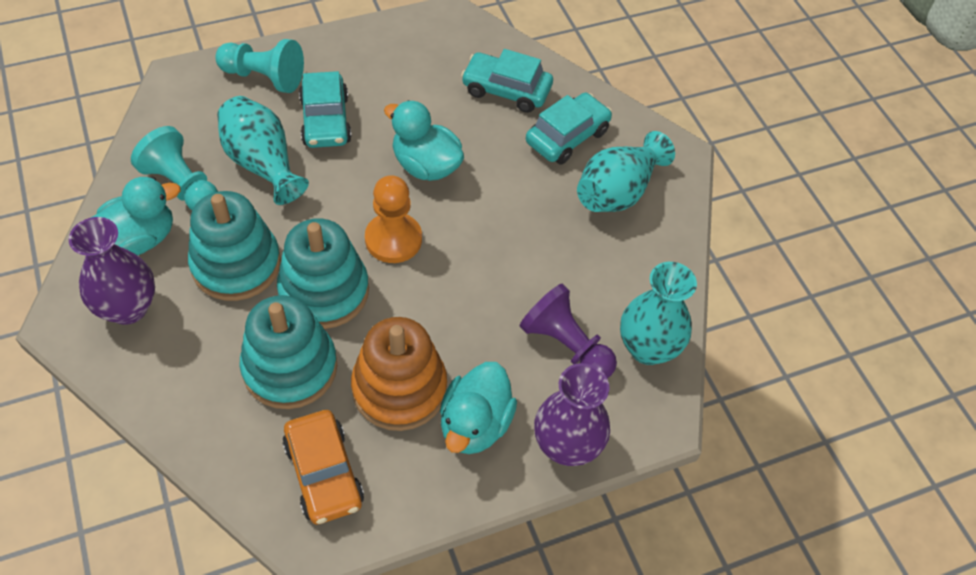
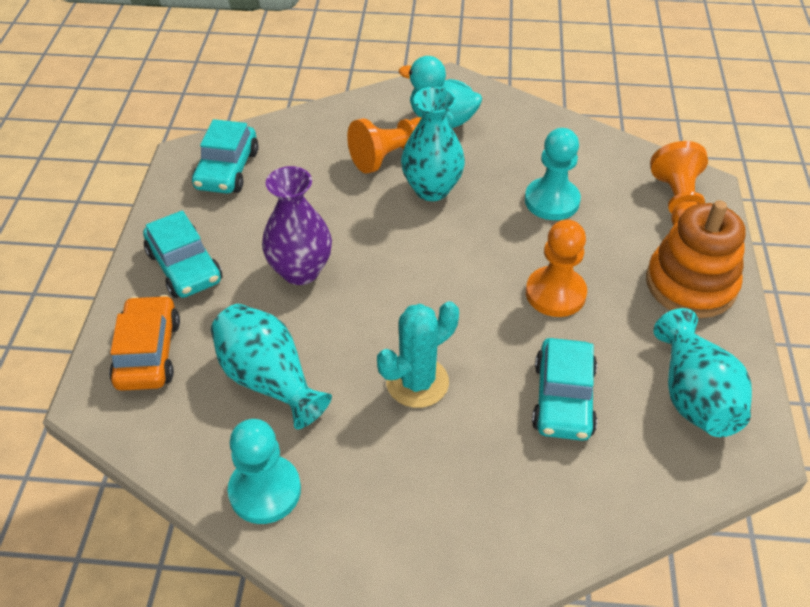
orange pawn: 1 -> 3
purple pawn: 1 -> 0
purple vase: 2 -> 1
turquoise cactus: 0 -> 1
turquoise duck: 3 -> 1
turquoise stacking toy: 3 -> 0

